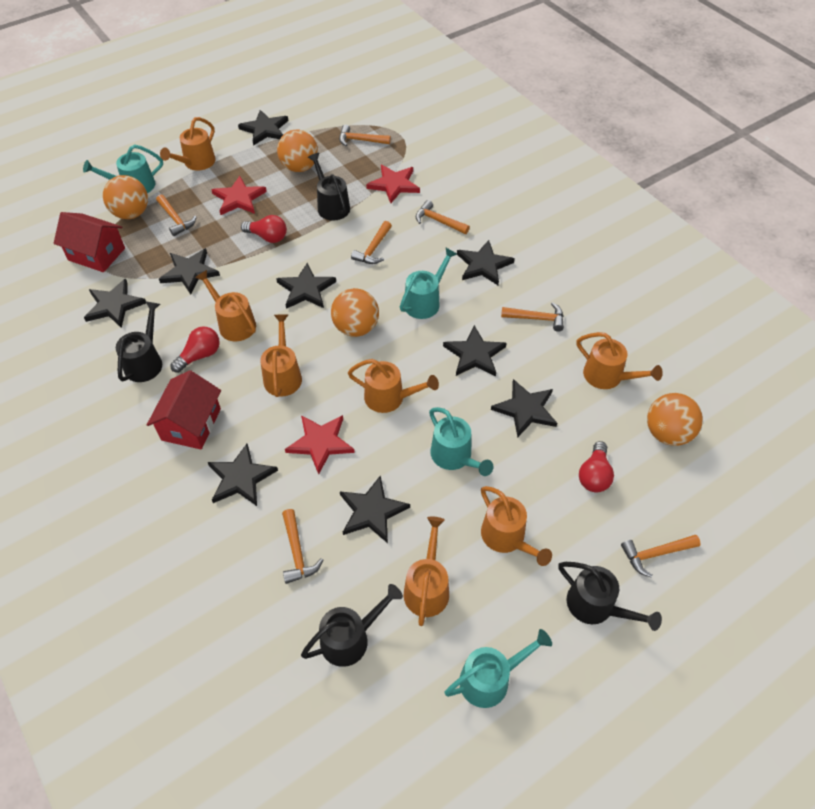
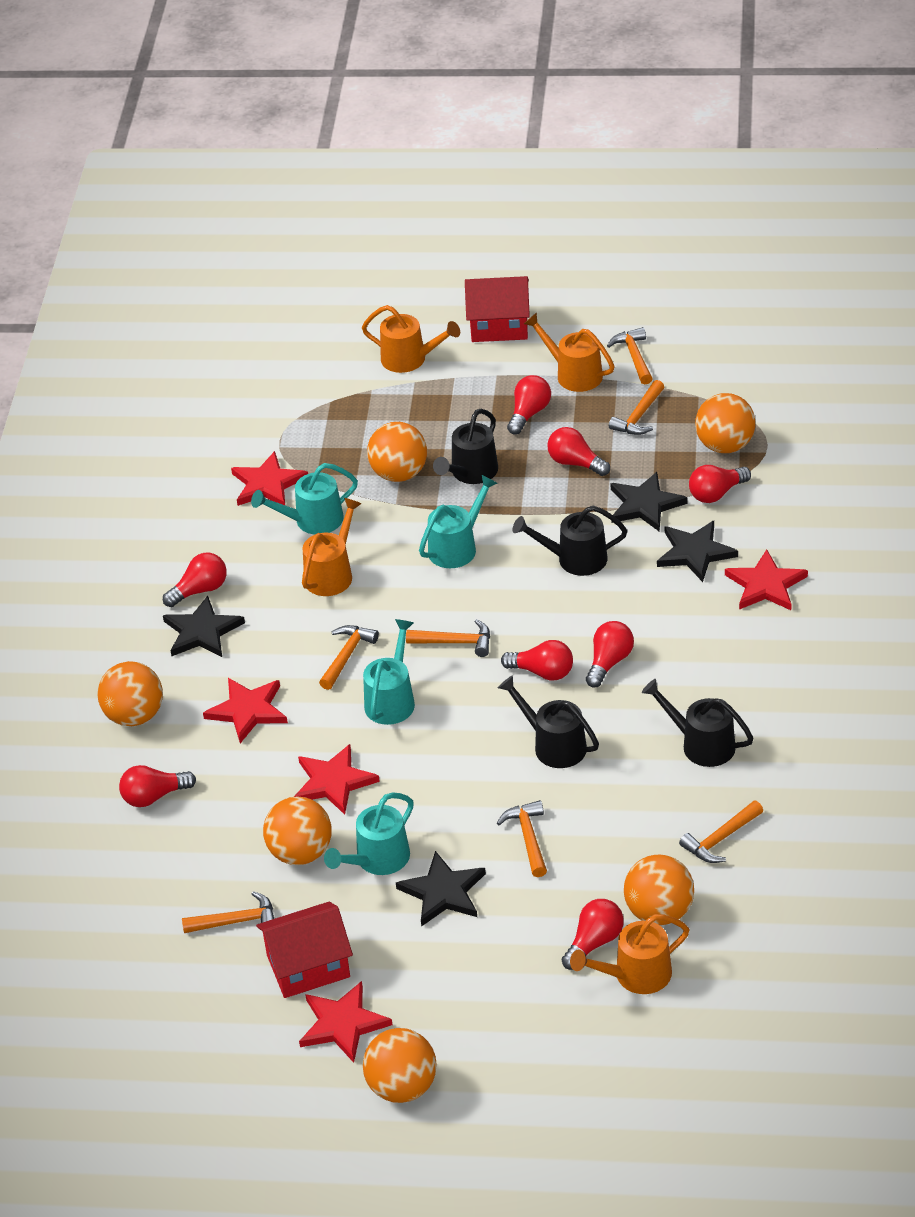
black star: 9 -> 4
orange ball: 4 -> 6
orange watering can: 7 -> 4
red light bulb: 3 -> 8
red star: 3 -> 5

